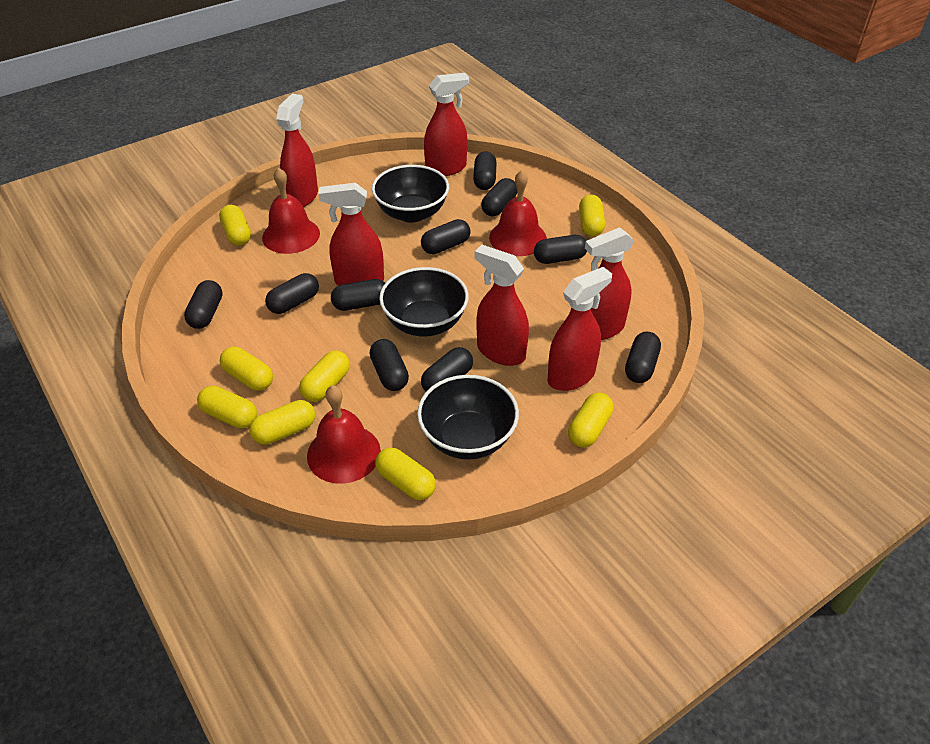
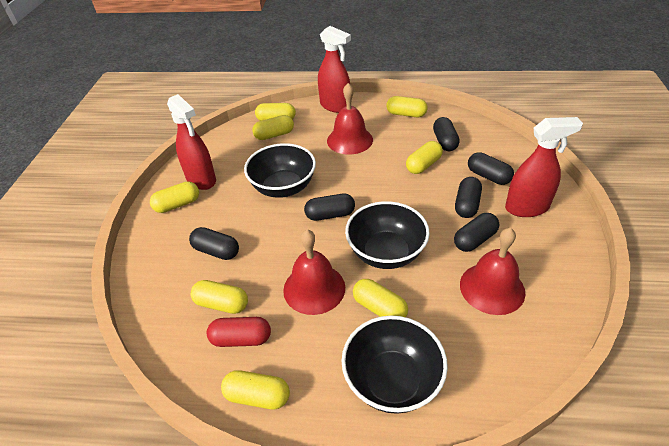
black capsule: 10 -> 6
red capsule: 0 -> 1
red spray bottle: 6 -> 3

